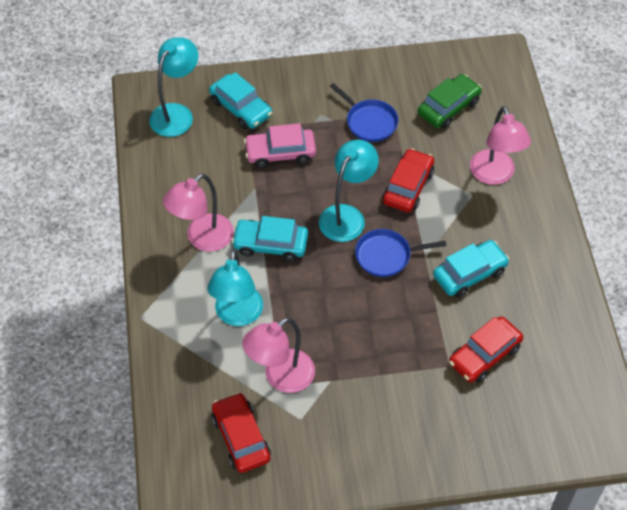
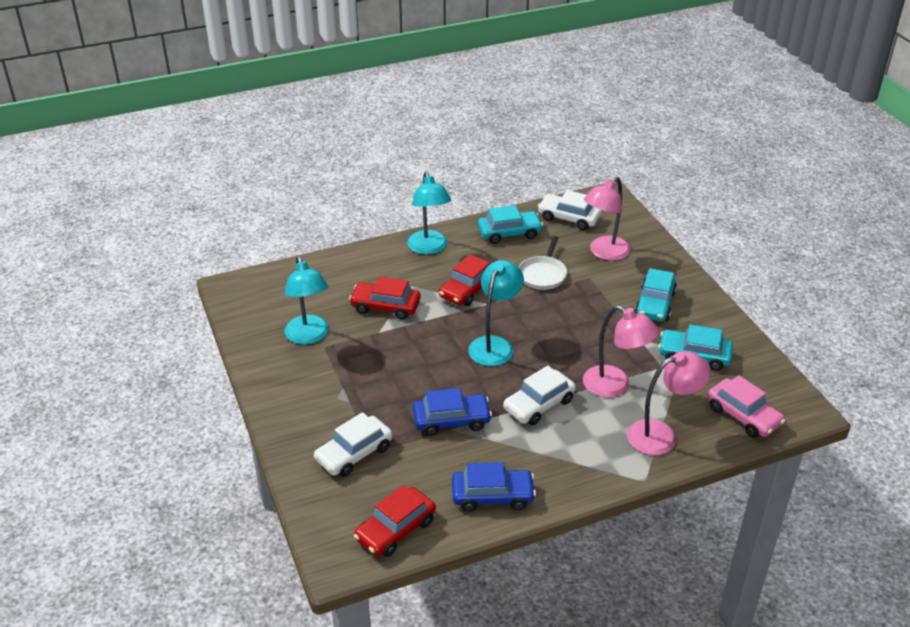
blue car: 0 -> 2
blue pan: 2 -> 0
green car: 1 -> 0
white car: 0 -> 3
white pan: 0 -> 1

